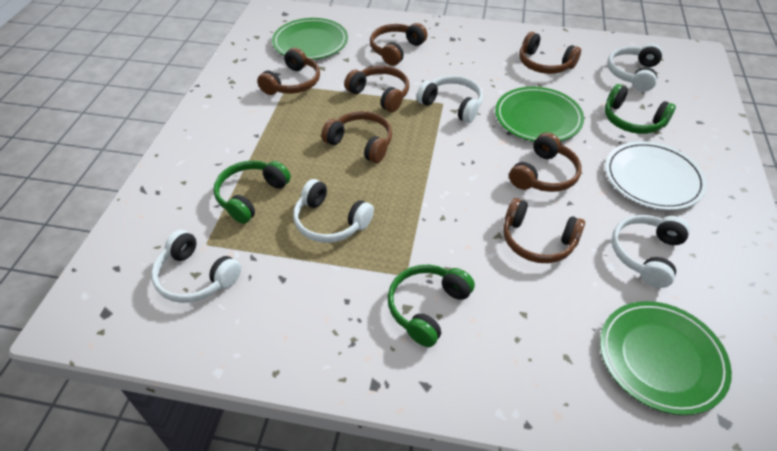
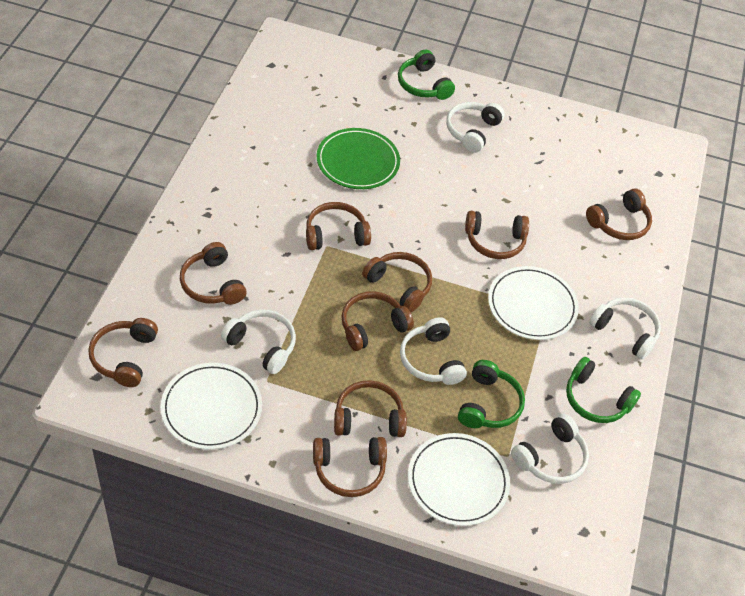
brown headphones: 7 -> 9
green plate: 3 -> 1
white plate: 1 -> 3

